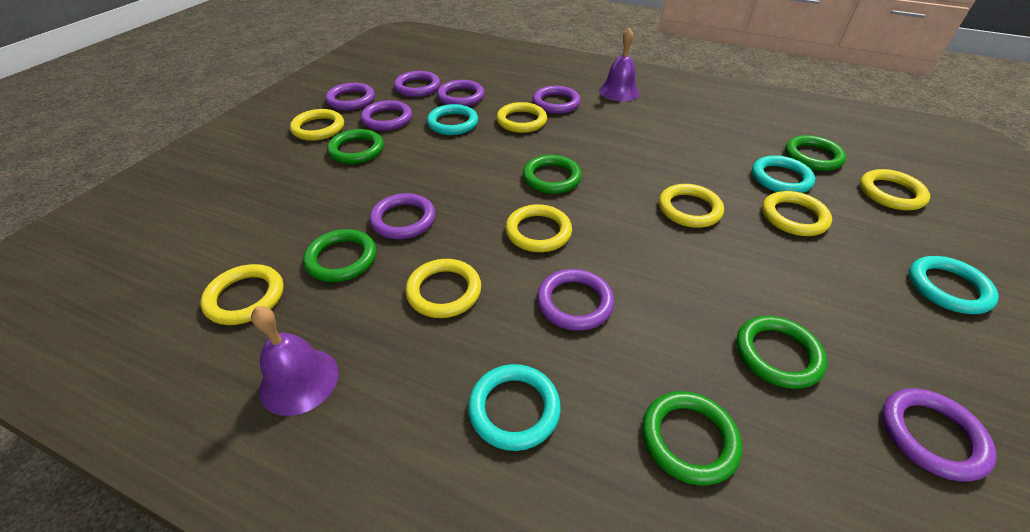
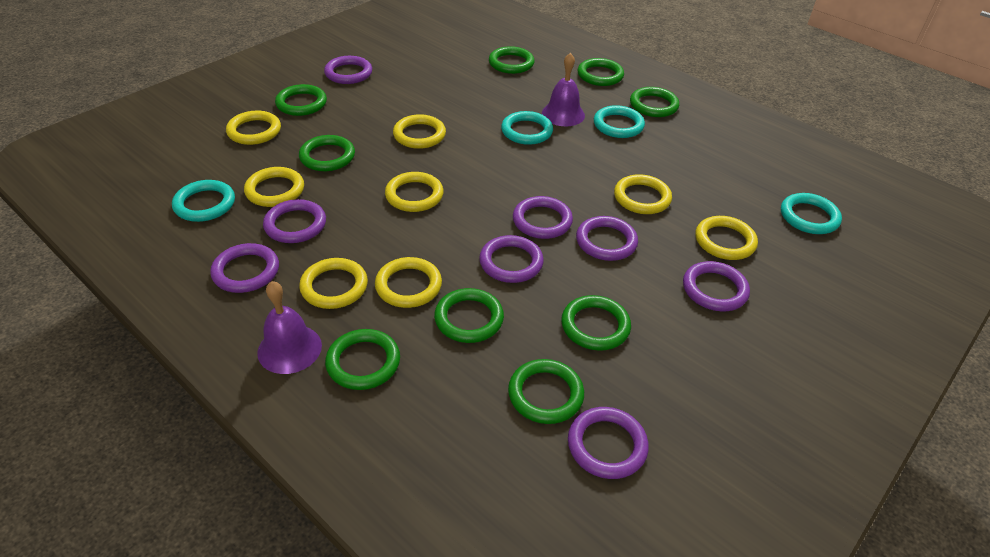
green ring: 6 -> 9

